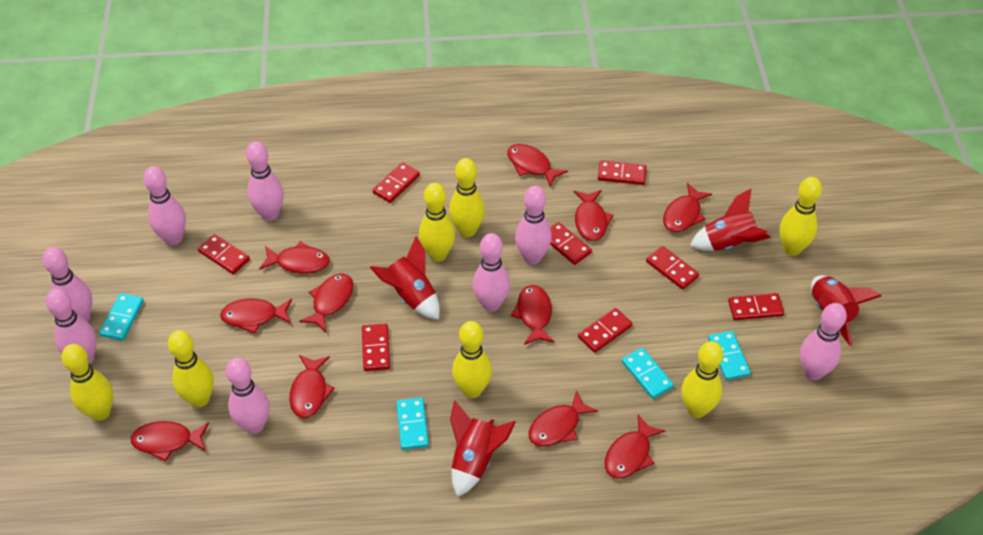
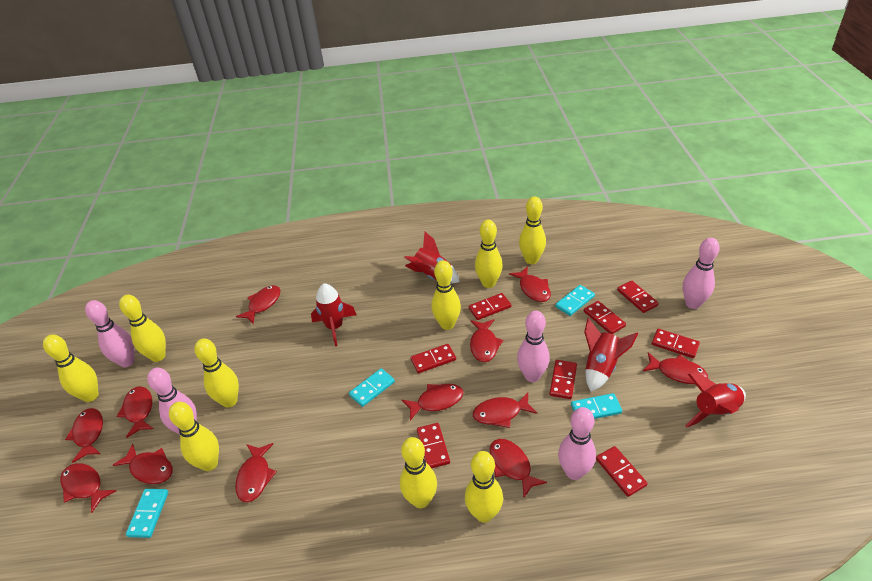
pink bowling pin: 8 -> 5
red fish: 11 -> 12
yellow bowling pin: 7 -> 9

